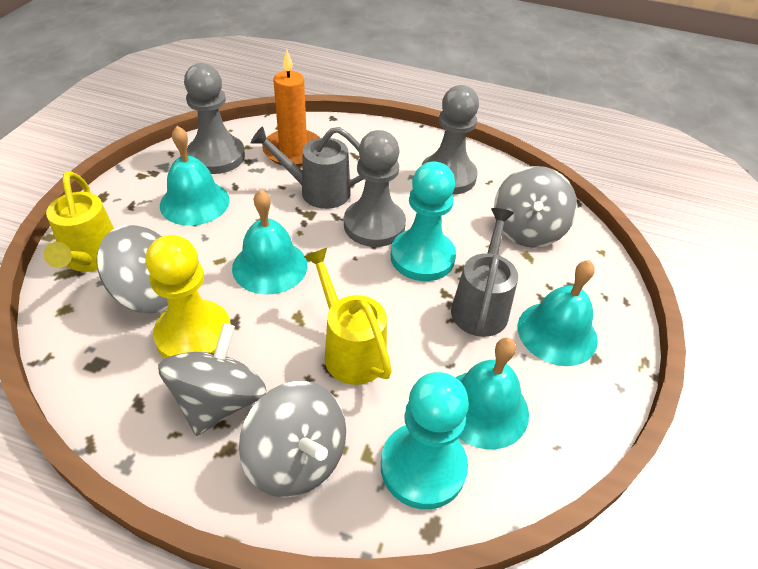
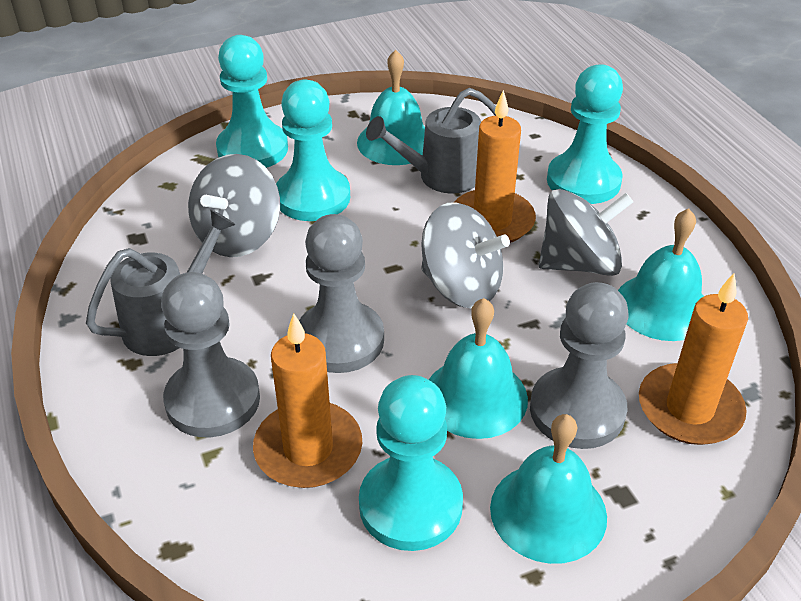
grey spinning top: 4 -> 3
orange candle: 1 -> 3
turquoise pawn: 2 -> 4
yellow pawn: 1 -> 0
yellow watering can: 2 -> 0

